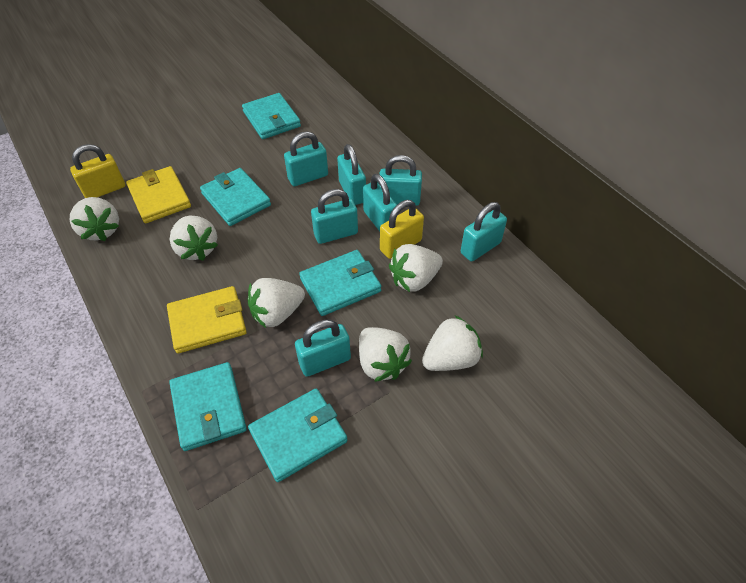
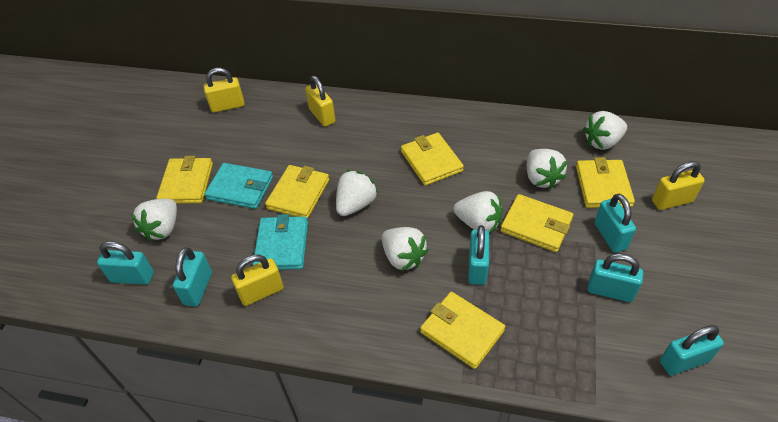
turquoise padlock: 7 -> 6
turquoise wallet: 5 -> 2
yellow padlock: 2 -> 4
yellow wallet: 2 -> 6

